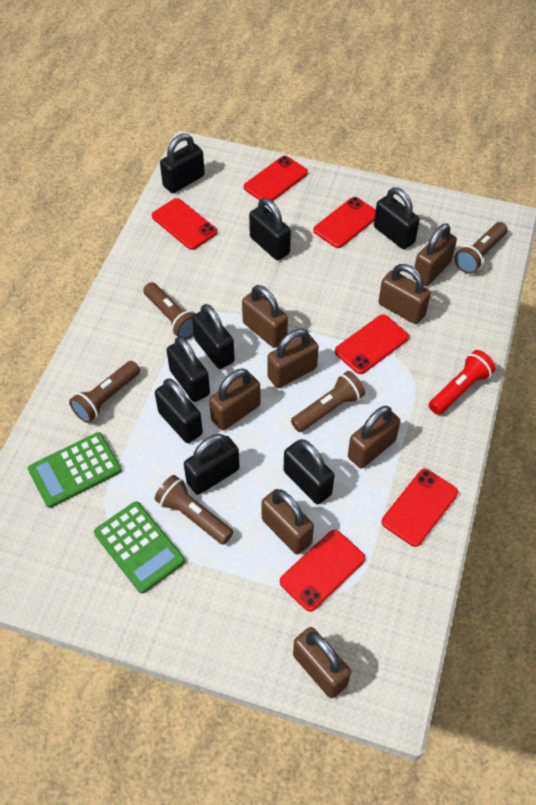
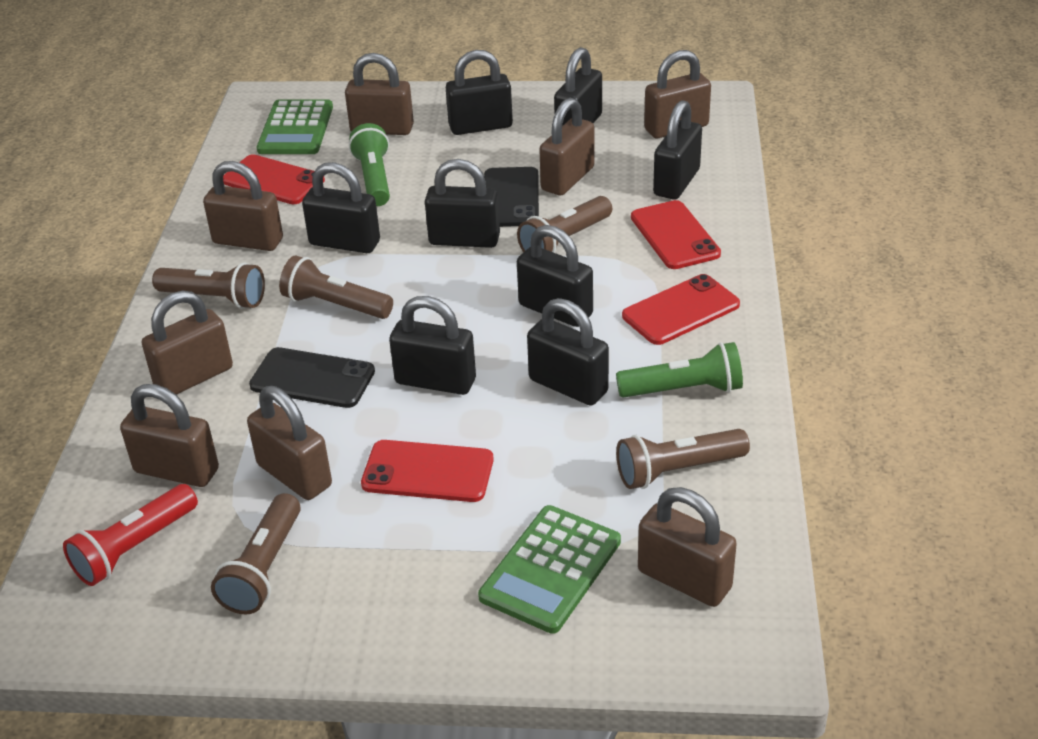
black phone: 0 -> 2
green flashlight: 0 -> 2
red phone: 6 -> 4

